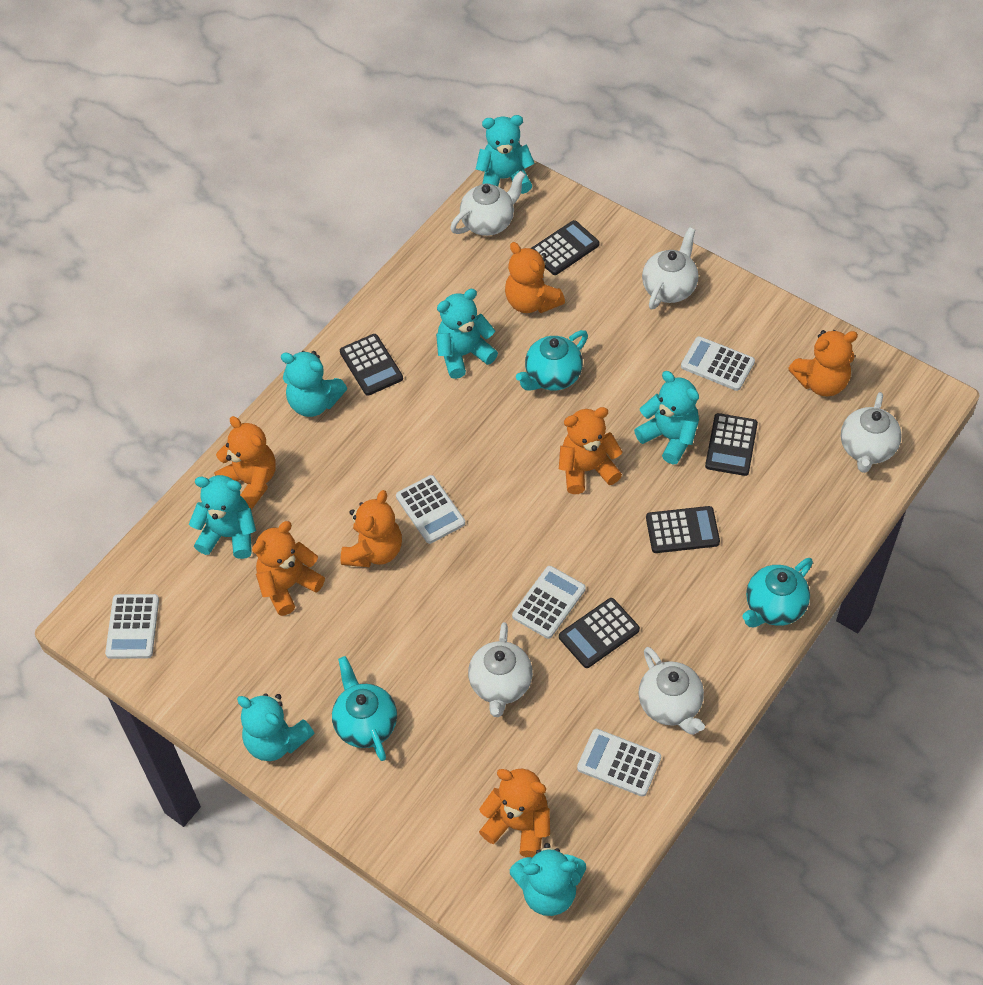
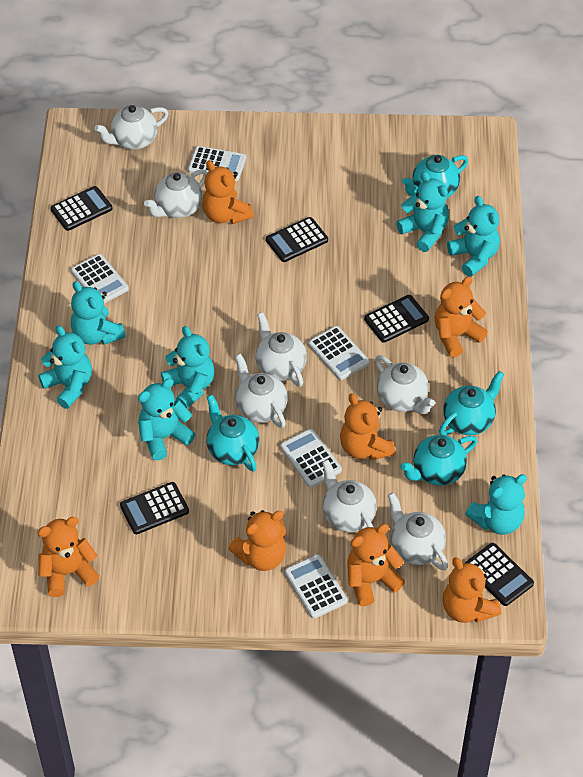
turquoise teapot: 3 -> 4
white teapot: 5 -> 7

